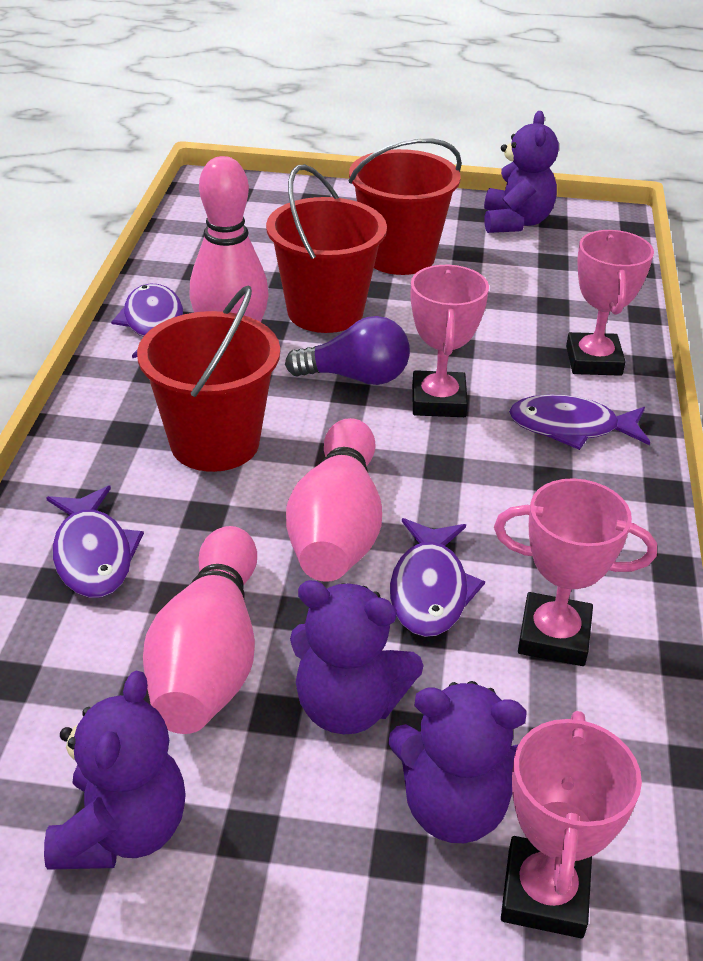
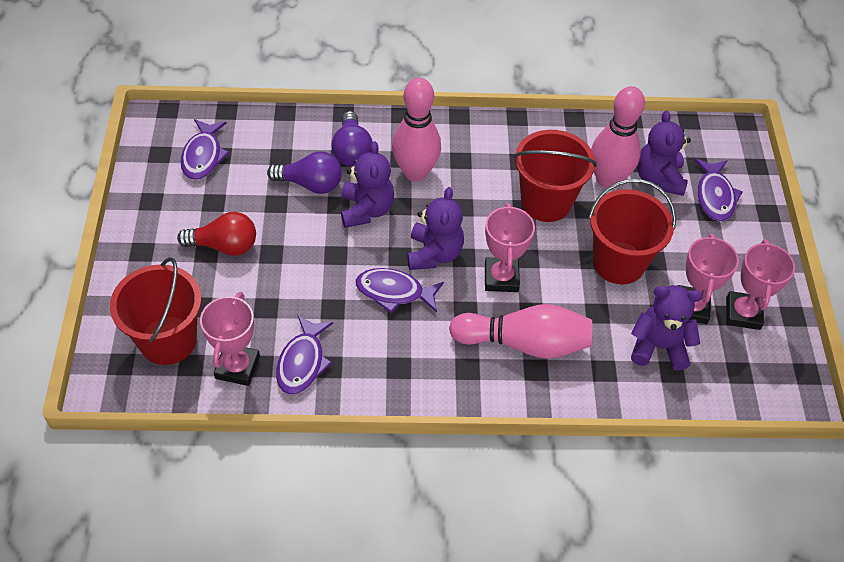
purple light bulb: 1 -> 2
red light bulb: 0 -> 1

